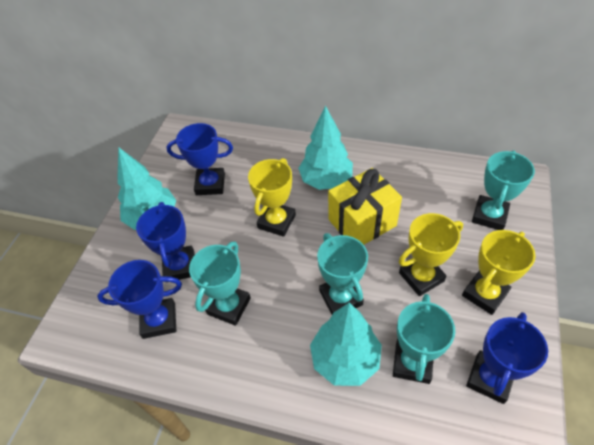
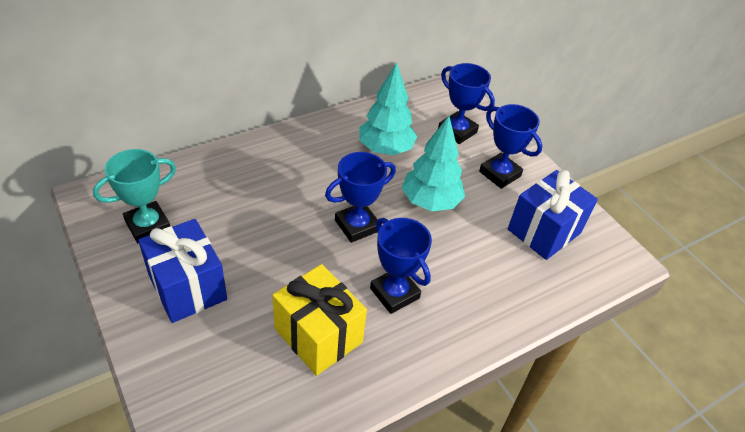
blue gift: 0 -> 2
turquoise tree: 3 -> 2
turquoise trophy: 4 -> 1
yellow trophy: 3 -> 0

